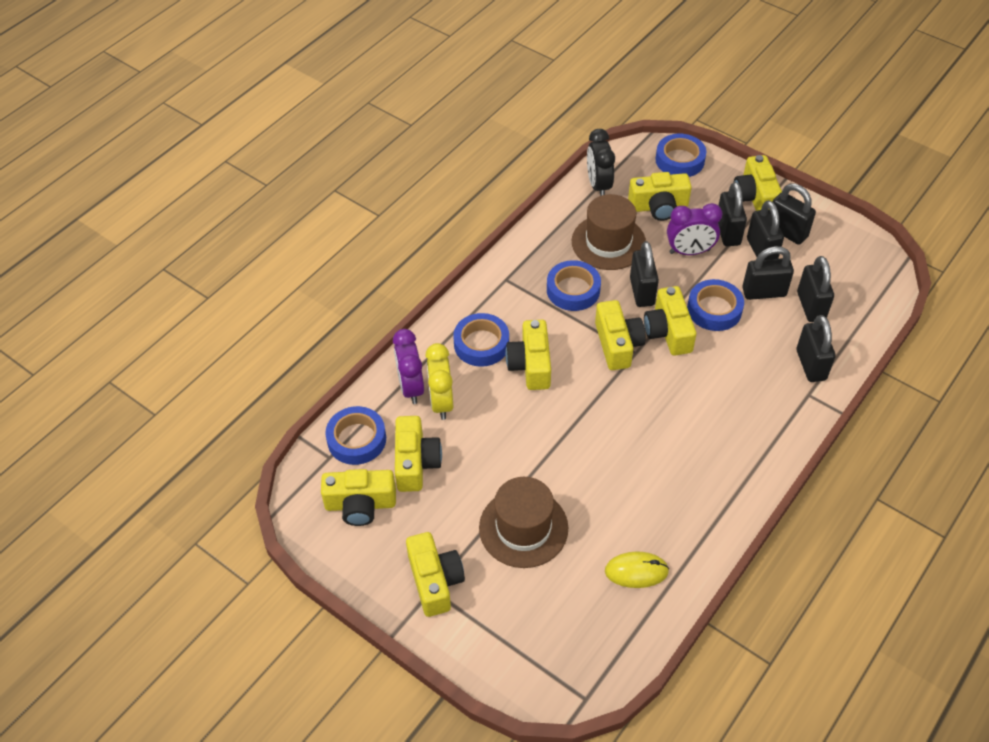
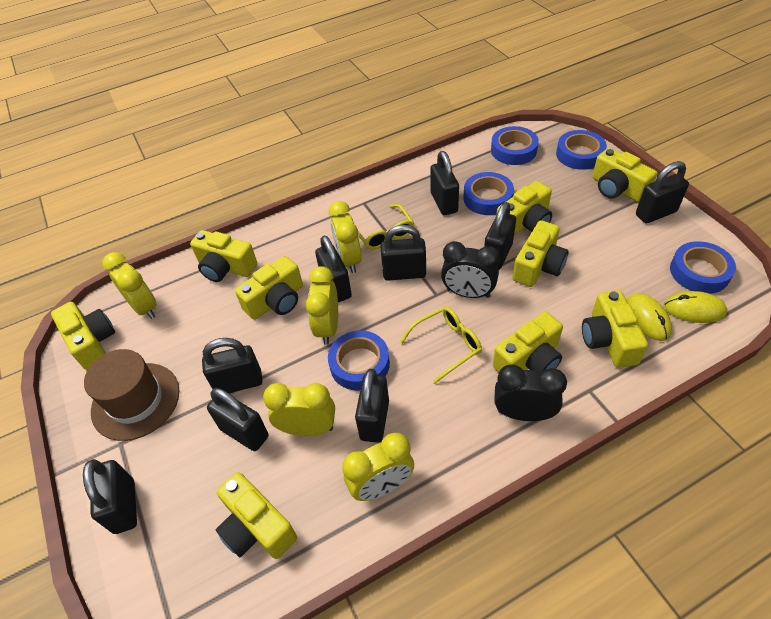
black clock: 1 -> 2
black padlock: 7 -> 9
brown hat: 2 -> 1
purple clock: 2 -> 0
yellow camera: 8 -> 9
yellow clock: 1 -> 5
yellow glasses: 0 -> 2
yellow mouse: 1 -> 2

